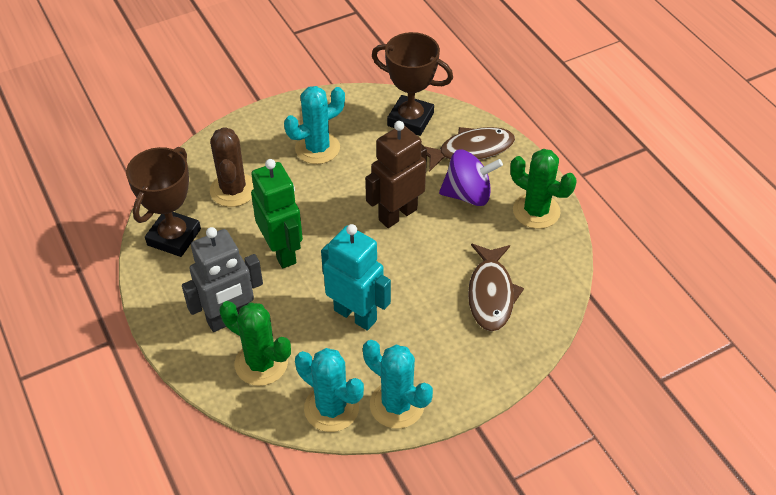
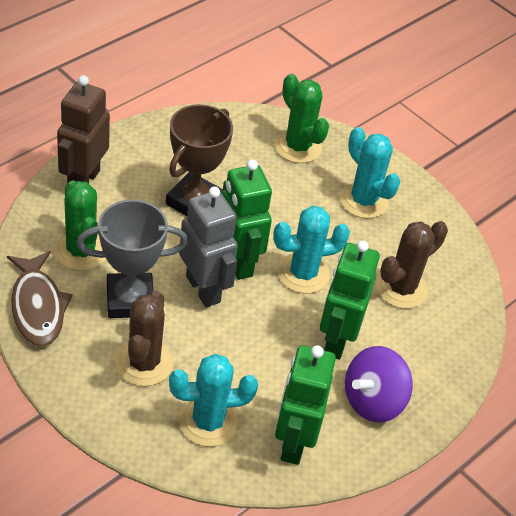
brown cactus: 1 -> 2
brown fish: 2 -> 1
brown trophy: 2 -> 1
green robot: 1 -> 3
grey trophy: 0 -> 1
turquoise robot: 1 -> 0

